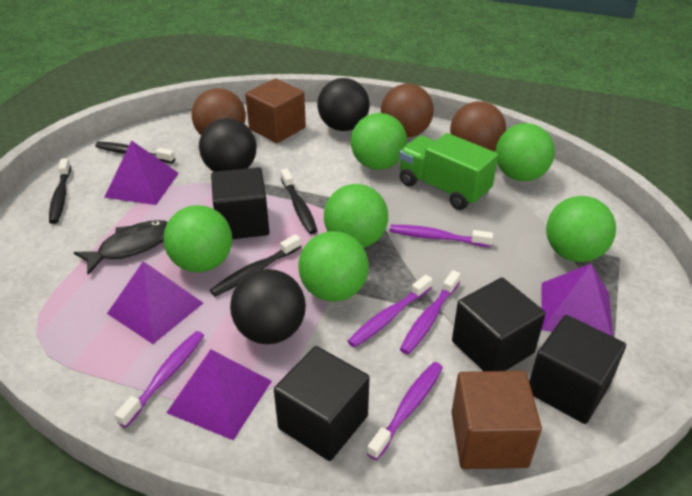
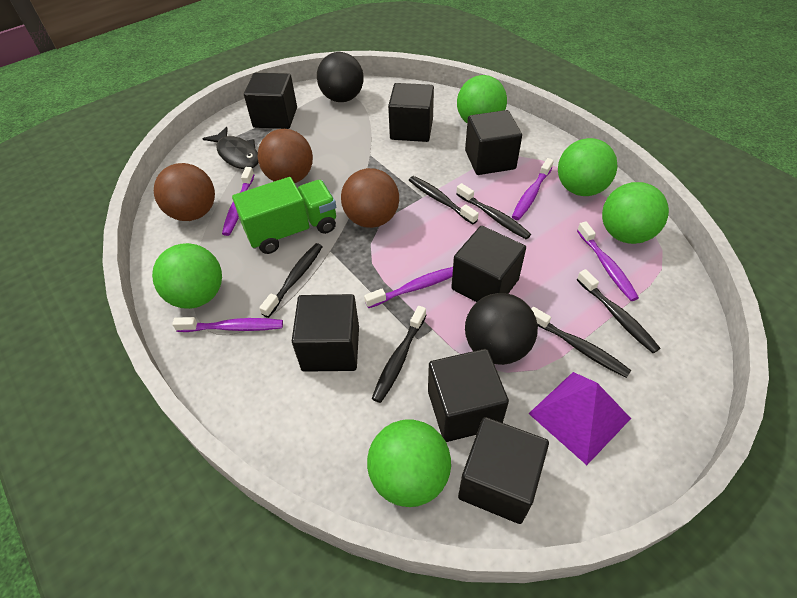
black ball: 3 -> 2
black cube: 4 -> 7
black toothbrush: 4 -> 6
brown cube: 2 -> 0
green ball: 6 -> 5
purple pyramid: 4 -> 1

